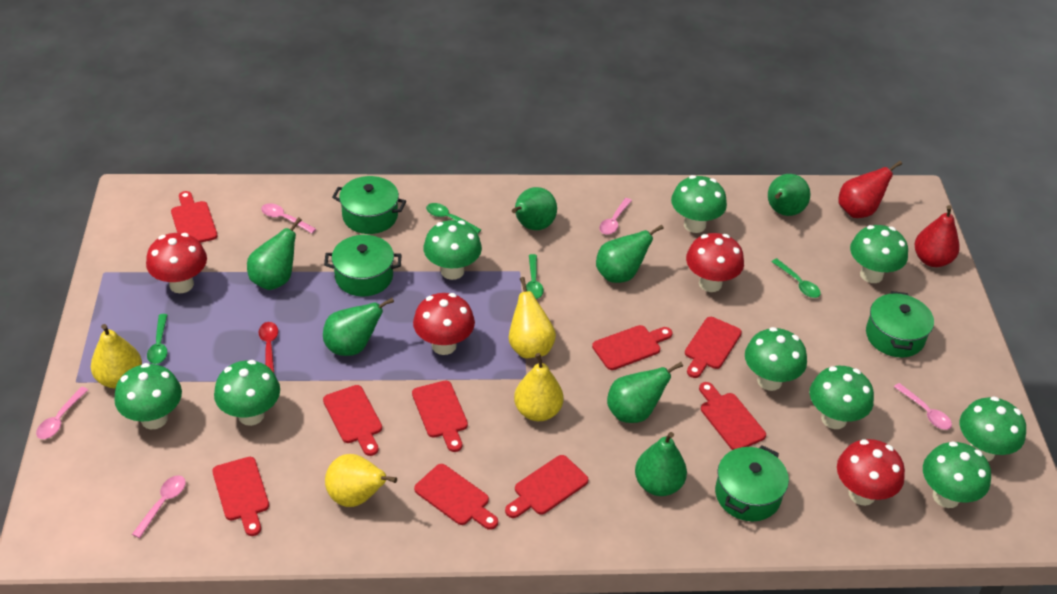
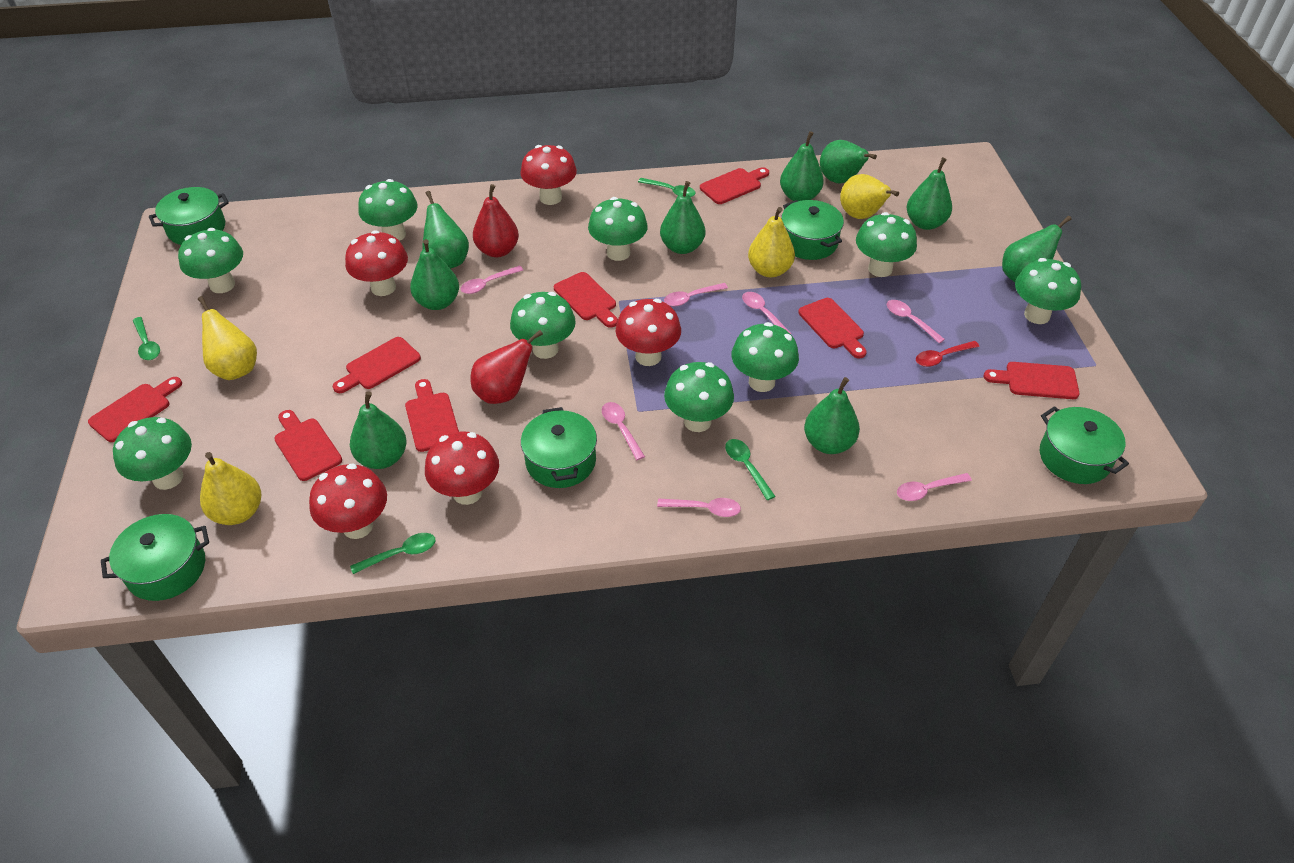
green pear: 7 -> 9
green pot: 4 -> 5
pink spoon: 5 -> 7
red cutting board: 9 -> 8
red mushroom: 4 -> 5

